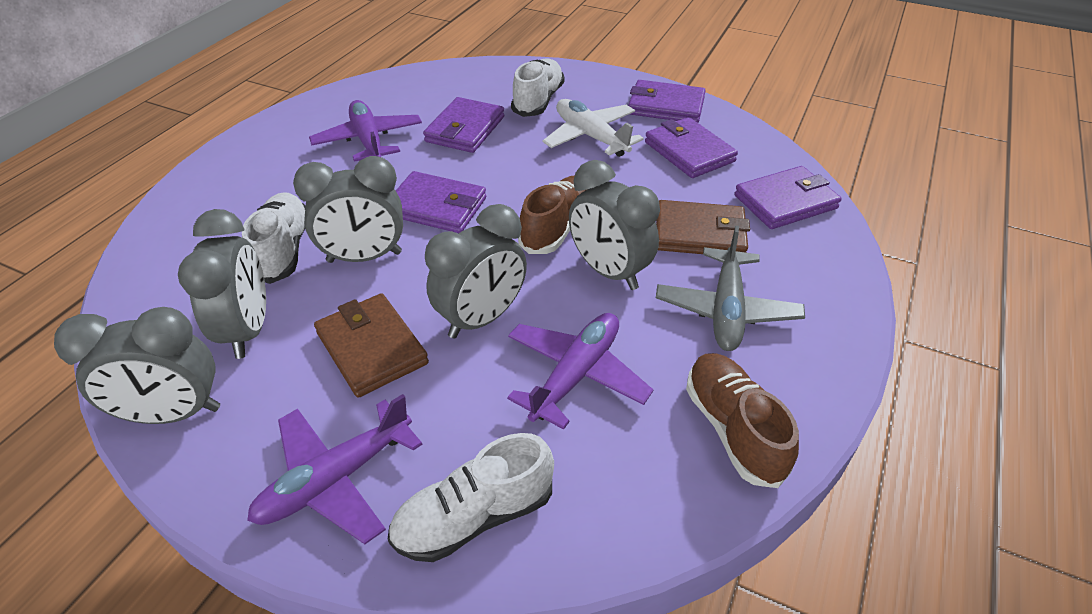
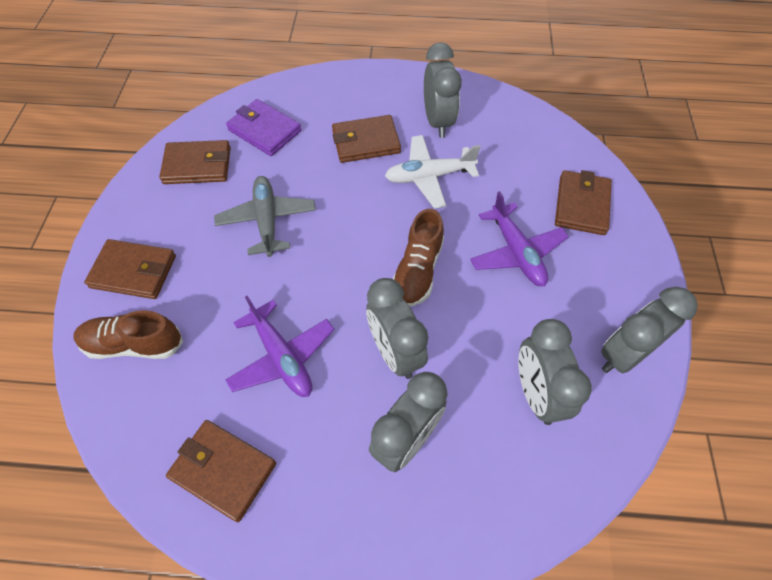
brown wallet: 2 -> 5
purple plane: 3 -> 2
purple wallet: 5 -> 1
white shoe: 3 -> 0

